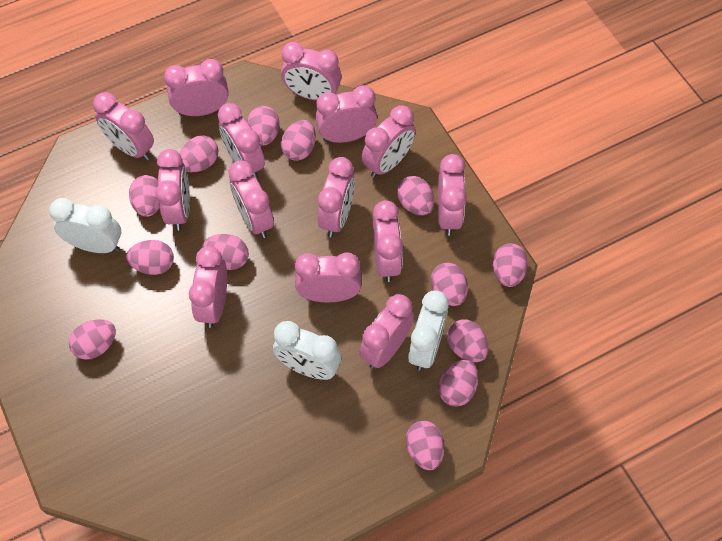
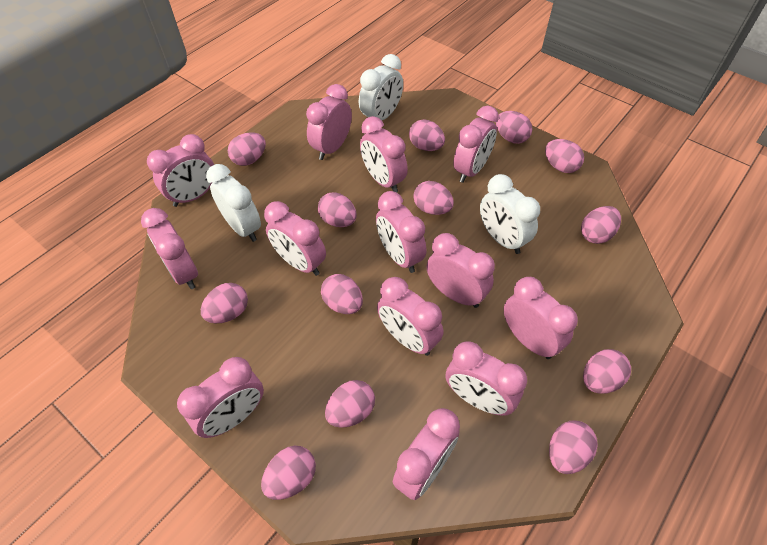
pink clock: 14 -> 13

